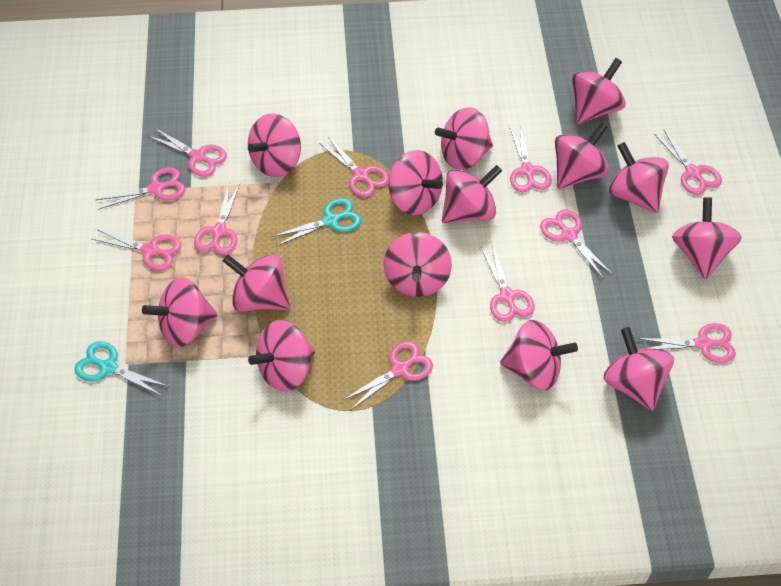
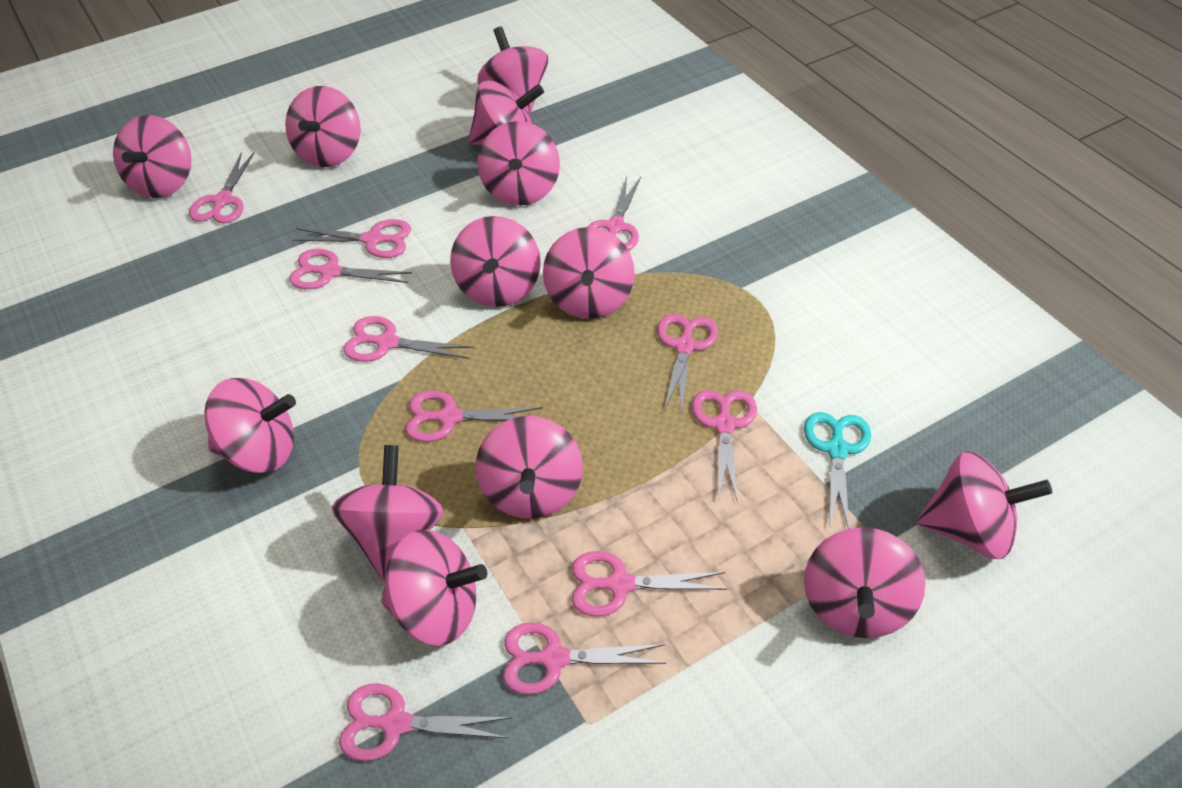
pink spinning top: 14 -> 13
turquoise scissors: 2 -> 1

